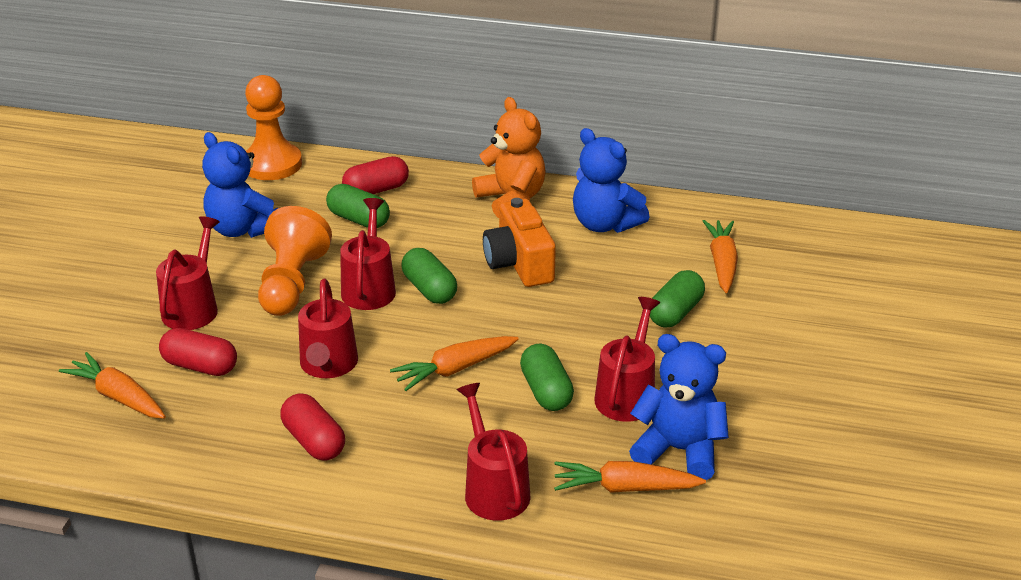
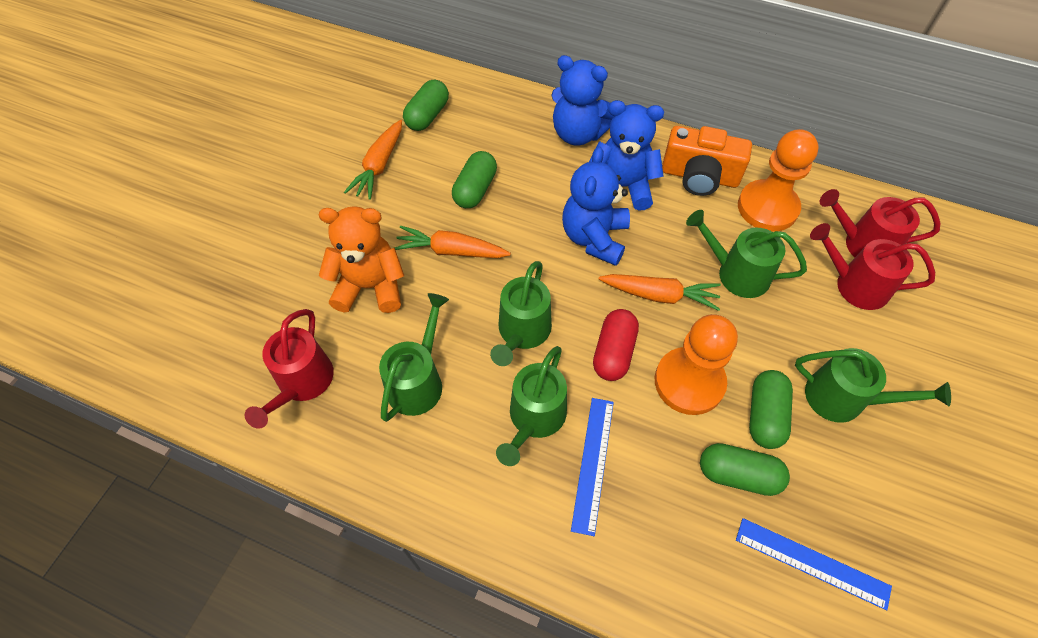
blue ruler: 0 -> 2
green watering can: 0 -> 5
orange carrot: 4 -> 3
red capsule: 3 -> 1
red watering can: 5 -> 3

